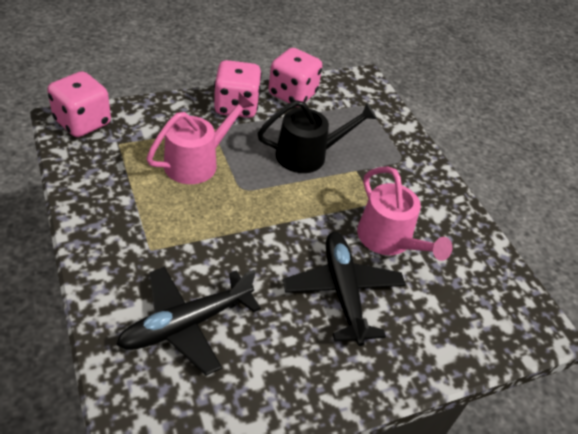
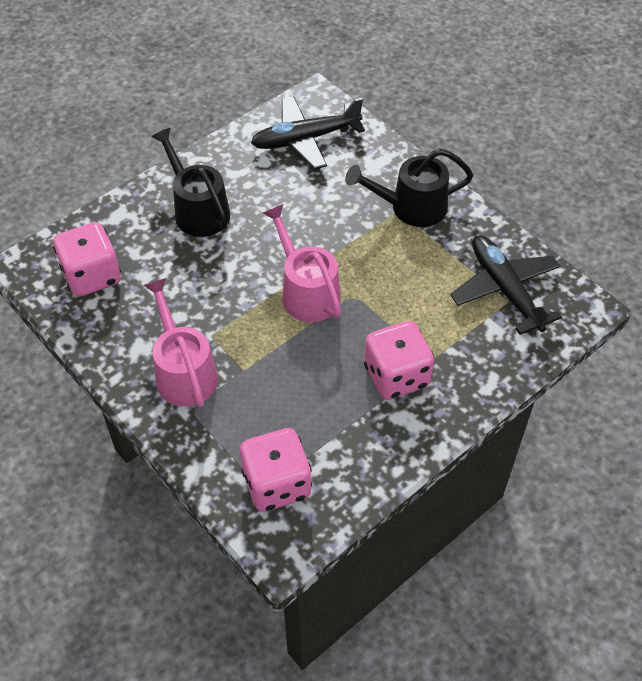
black watering can: 1 -> 2

